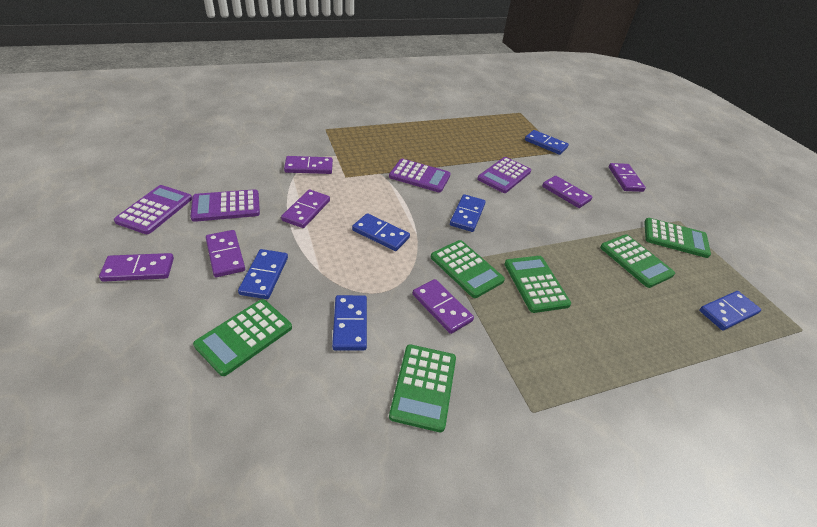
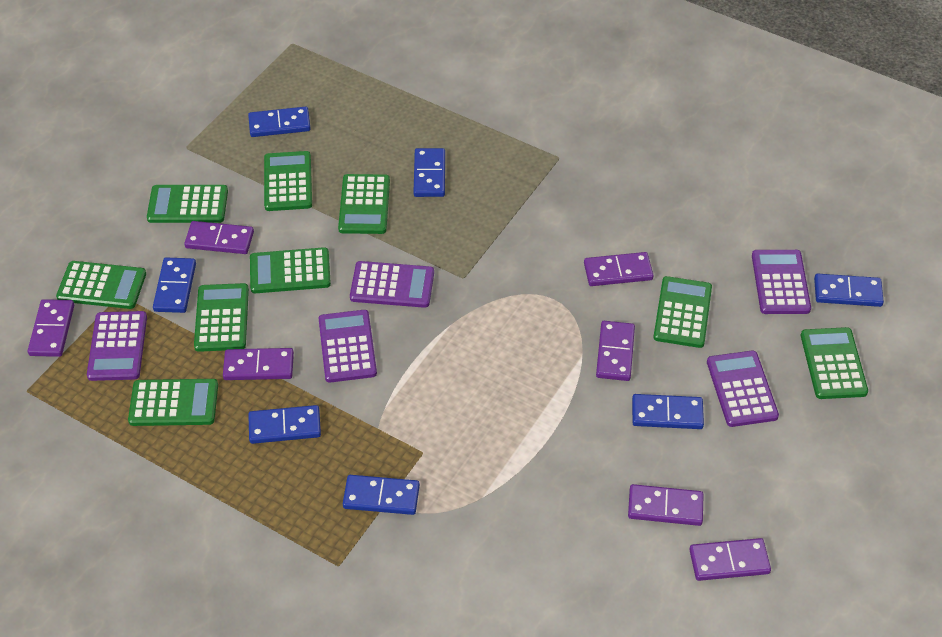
blue domino: 6 -> 7
green calculator: 6 -> 9
purple calculator: 4 -> 5

